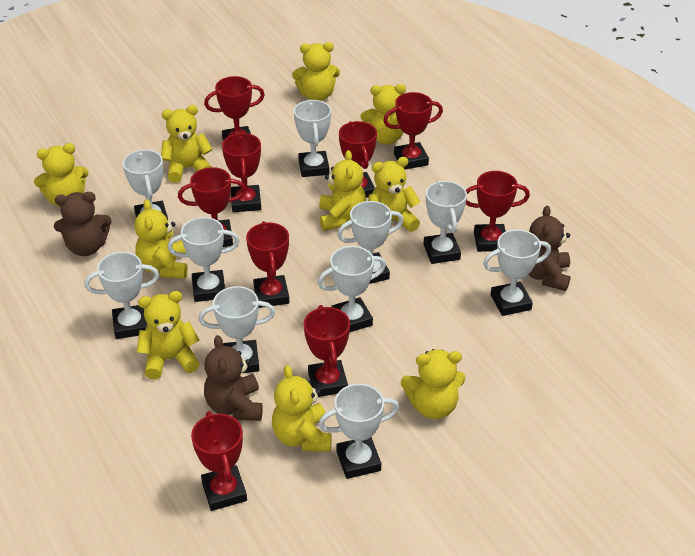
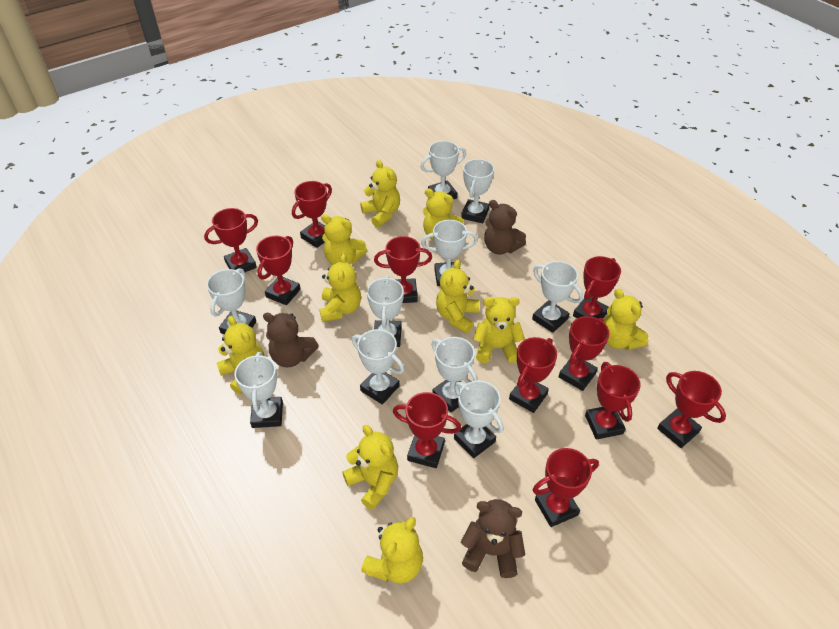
red trophy: 9 -> 11

